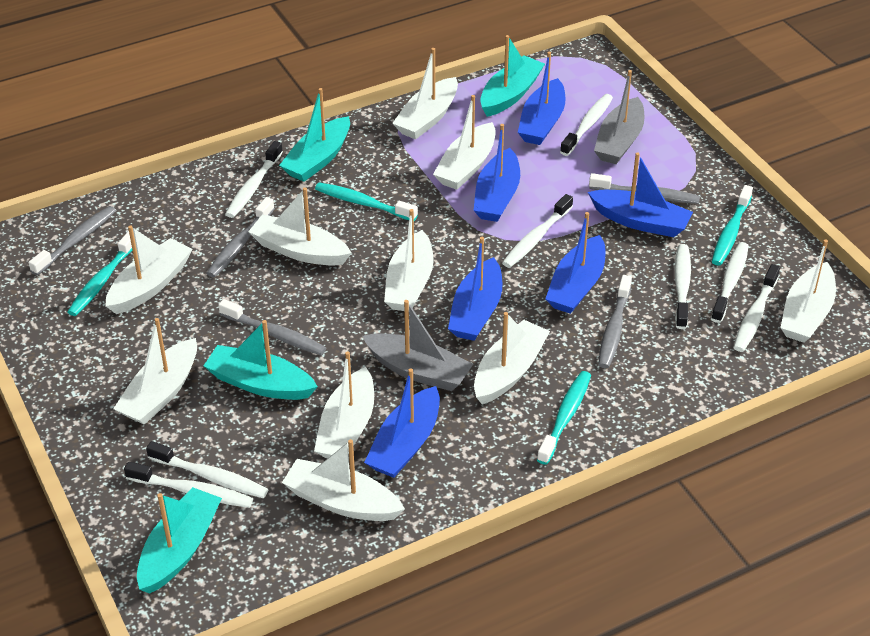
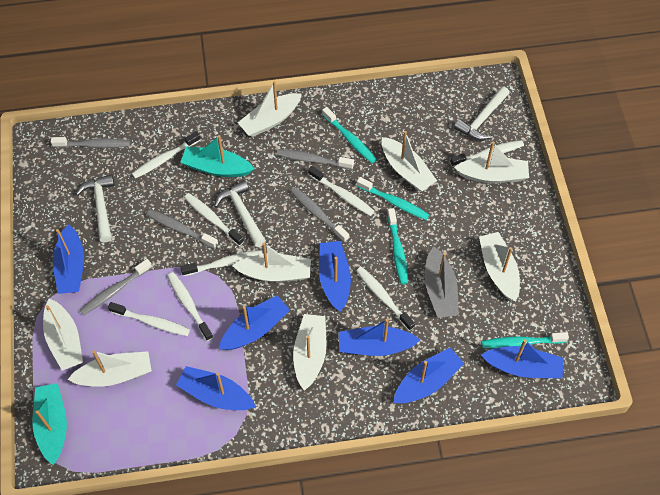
blue boat: 6 -> 7
grey boat: 2 -> 1
turquoise boat: 4 -> 2
white boat: 10 -> 8
white hammer: 0 -> 3

